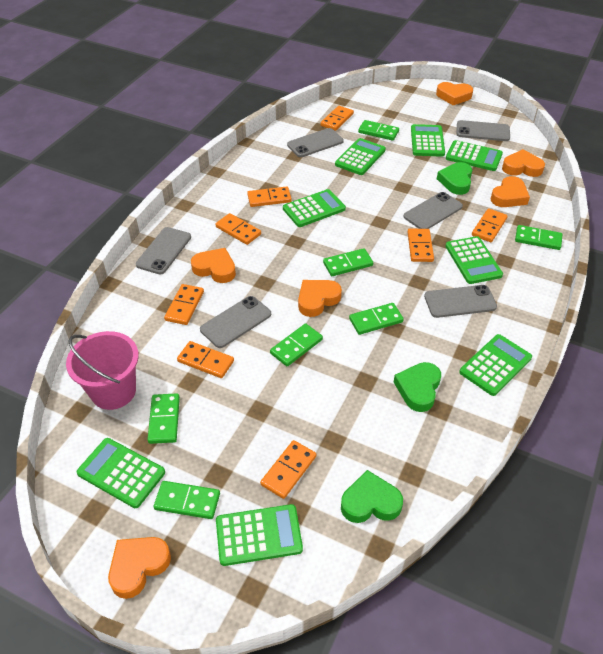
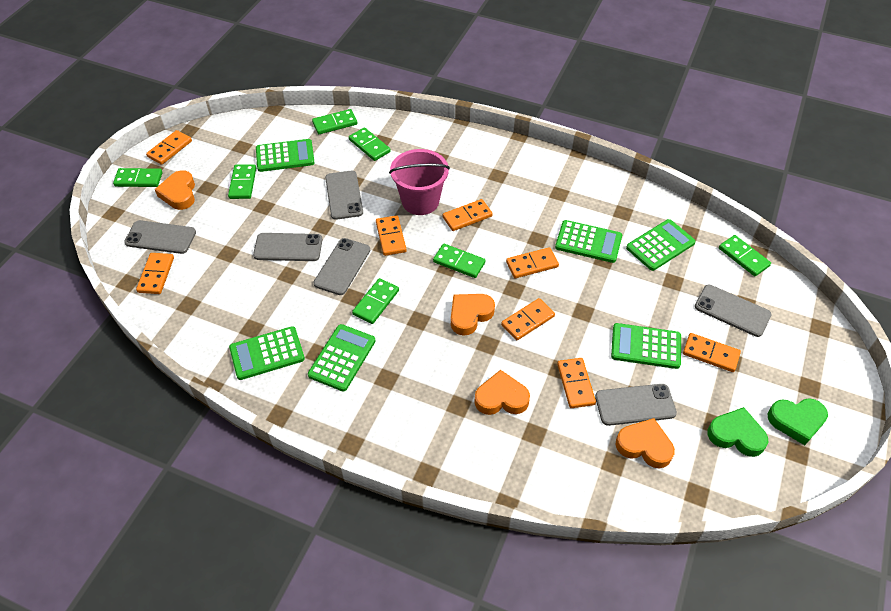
green calculator: 8 -> 6
green heart: 3 -> 2
orange heart: 6 -> 4

